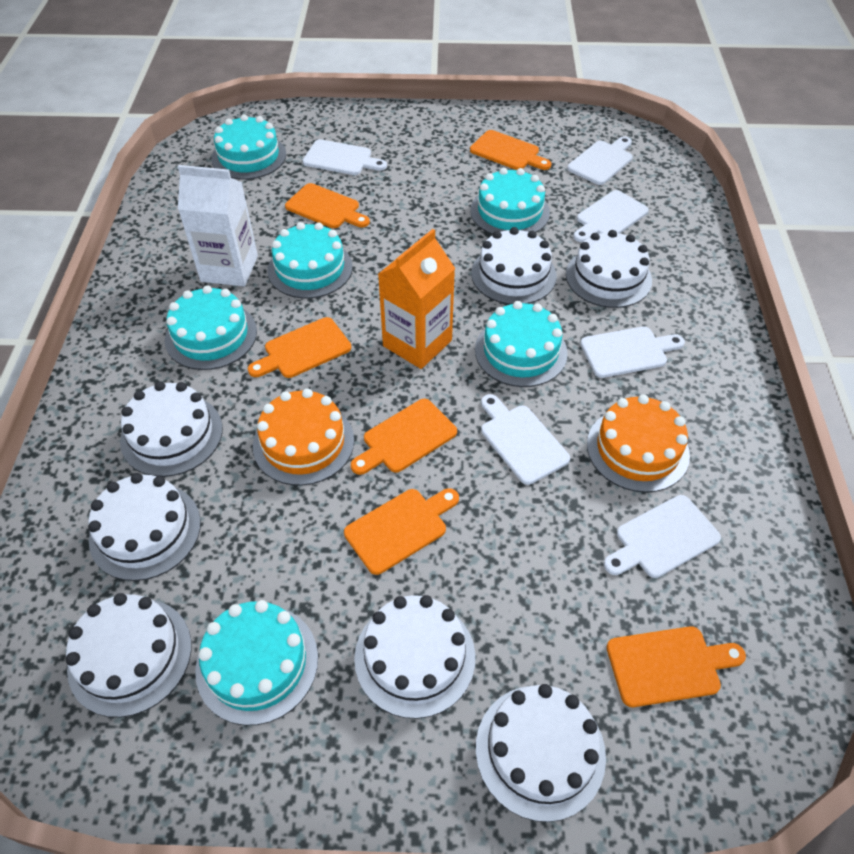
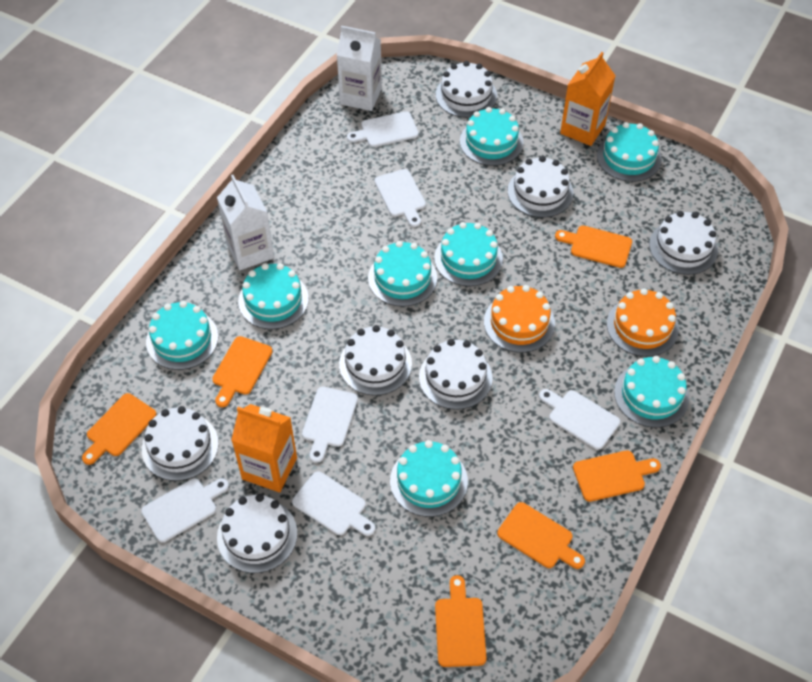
orange carton: 1 -> 2
turquoise cake: 6 -> 8
white carton: 1 -> 2

